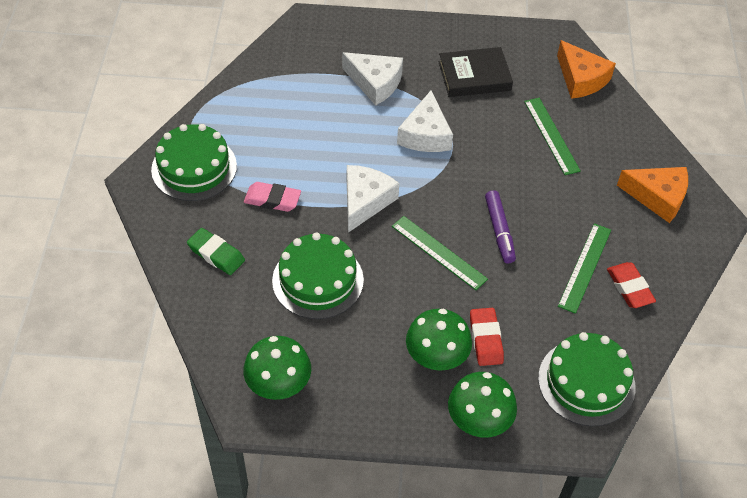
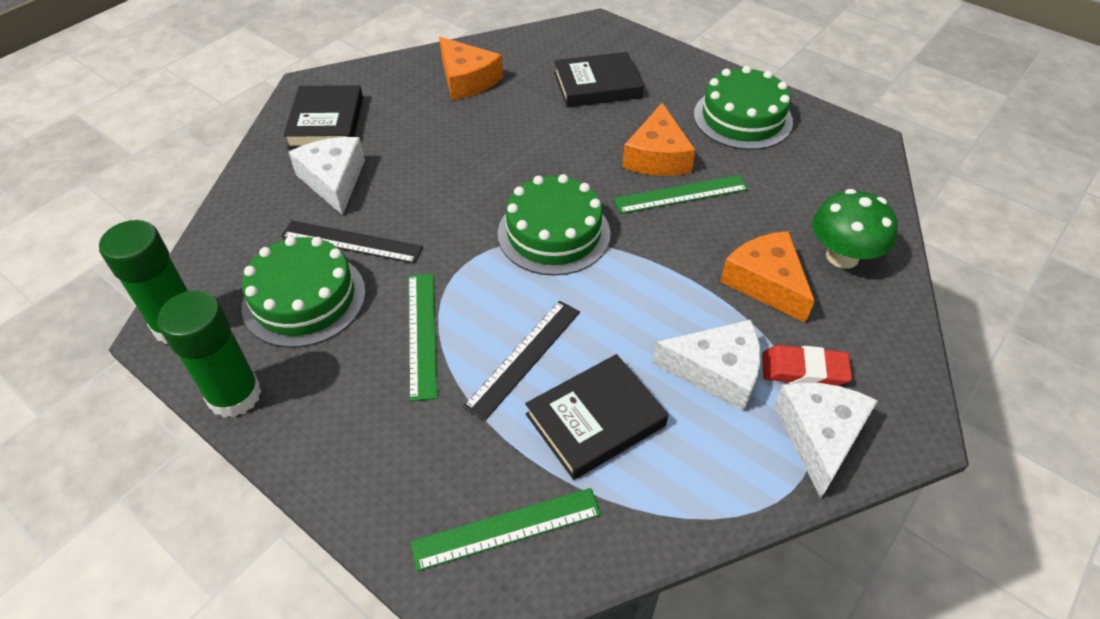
black book: 1 -> 3
black ruler: 0 -> 2
green eraser: 1 -> 0
green glue stick: 0 -> 2
green mushroom: 3 -> 1
orange cheese: 2 -> 3
pink eraser: 1 -> 0
purple marker: 1 -> 0
red eraser: 2 -> 1

